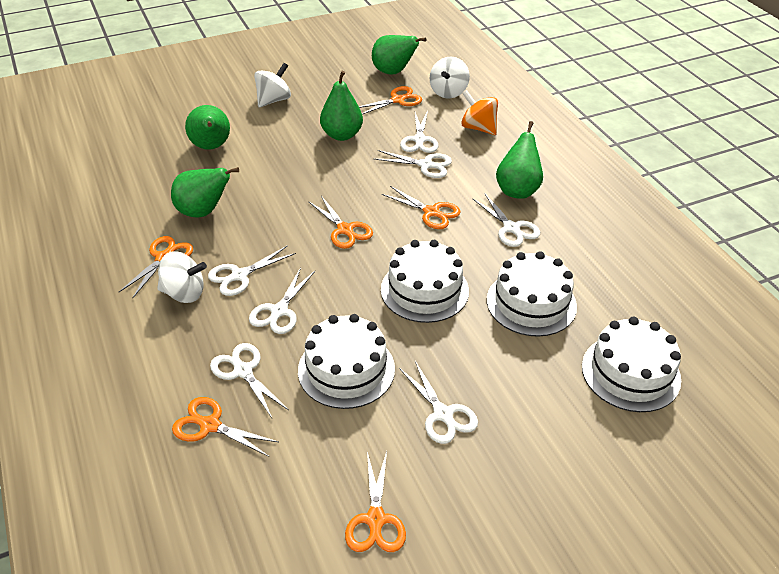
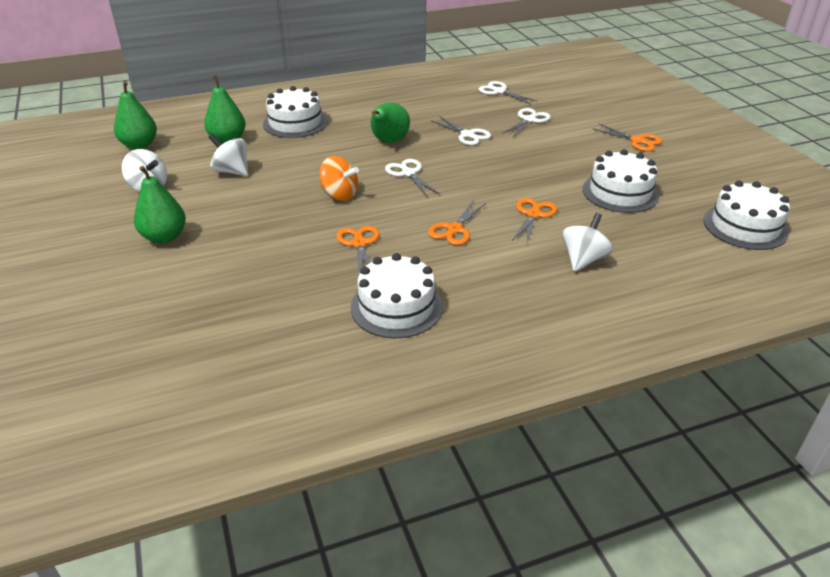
green pear: 5 -> 4
orange scissors: 6 -> 4
white scissors: 7 -> 4

